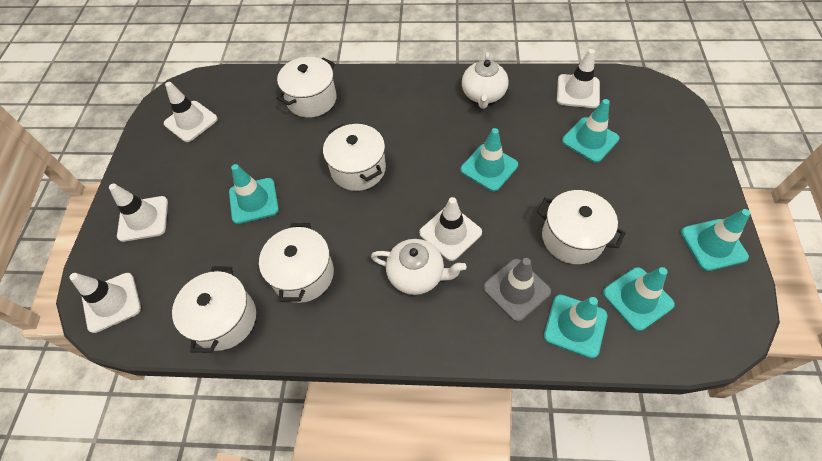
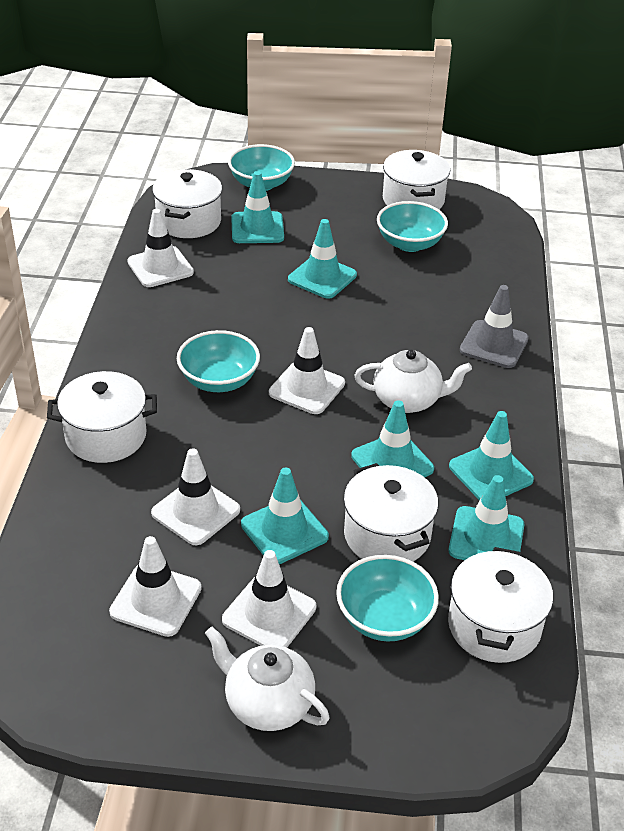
turquoise bowl: 0 -> 4

